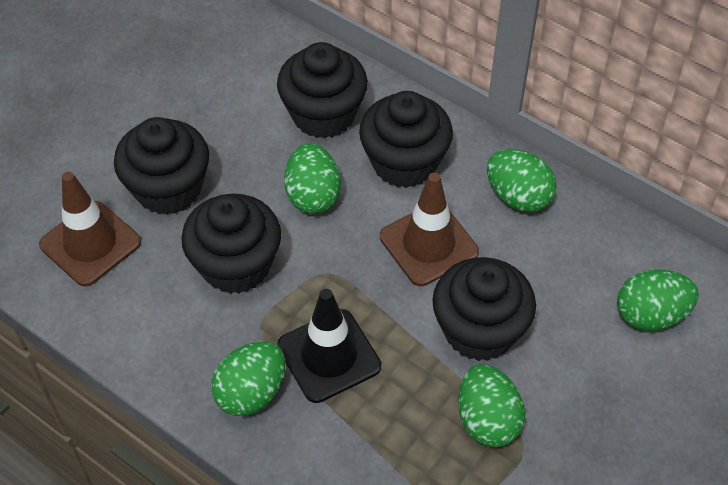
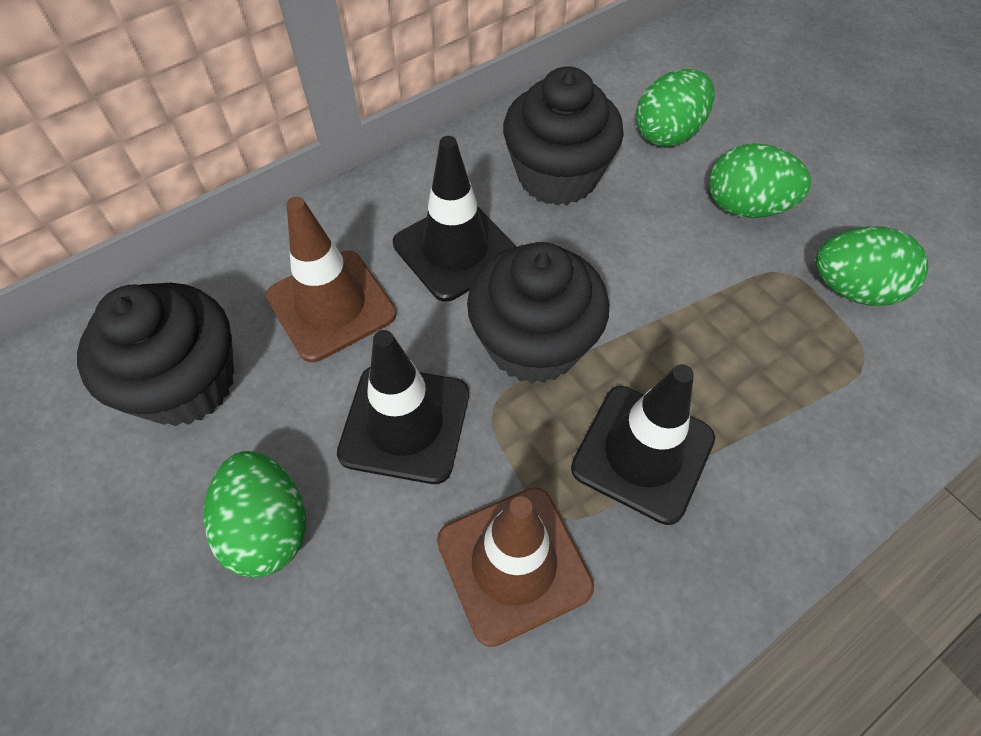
black cupcake: 5 -> 3
black traffic cone: 1 -> 3
green egg: 5 -> 4

